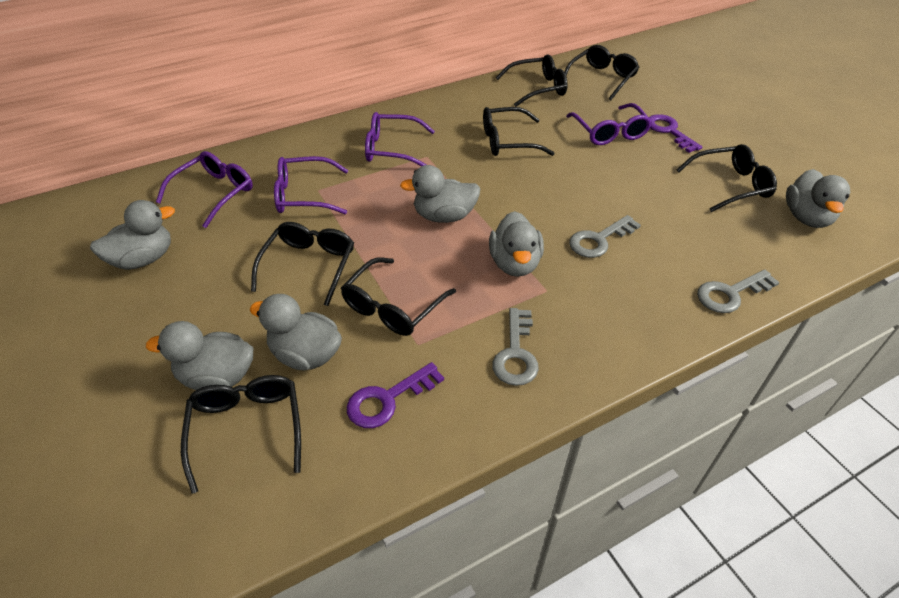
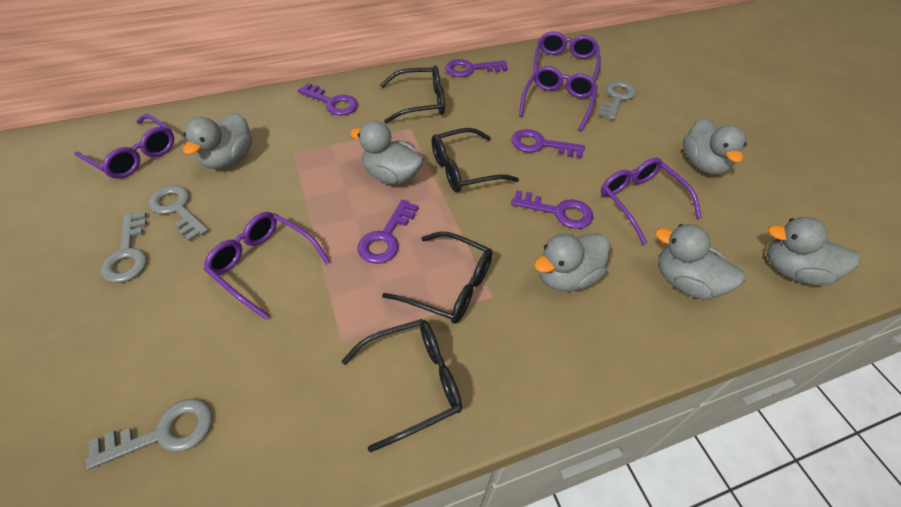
black glasses: 7 -> 4
grey key: 3 -> 4
purple glasses: 4 -> 5
purple key: 2 -> 5

